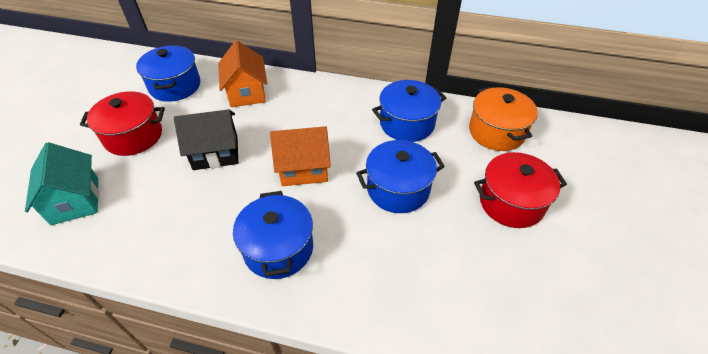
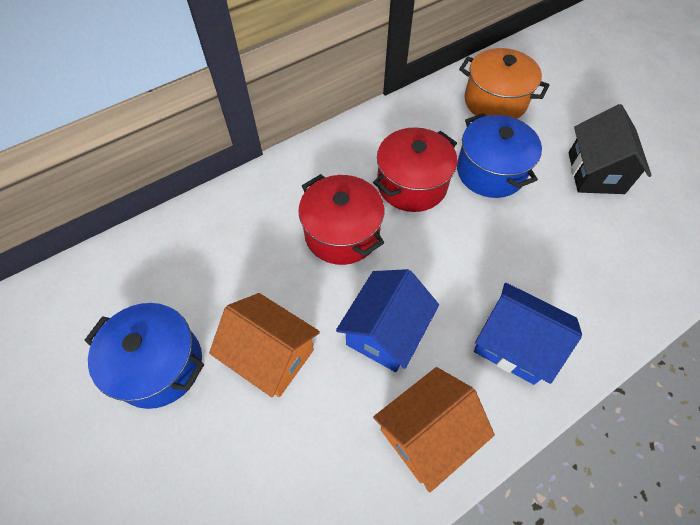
blue house: 0 -> 2
blue pot: 4 -> 2
turquoise house: 1 -> 0

